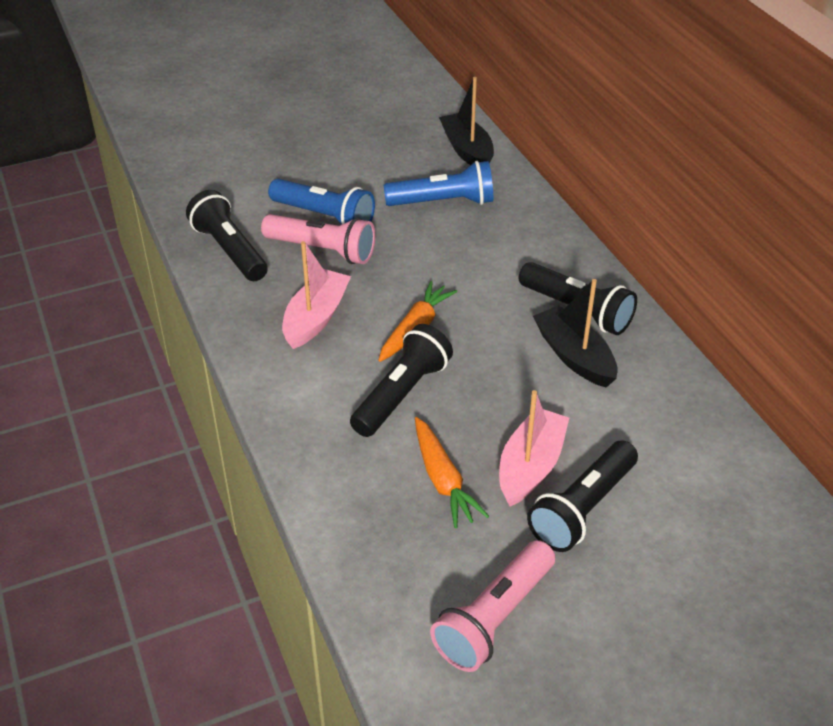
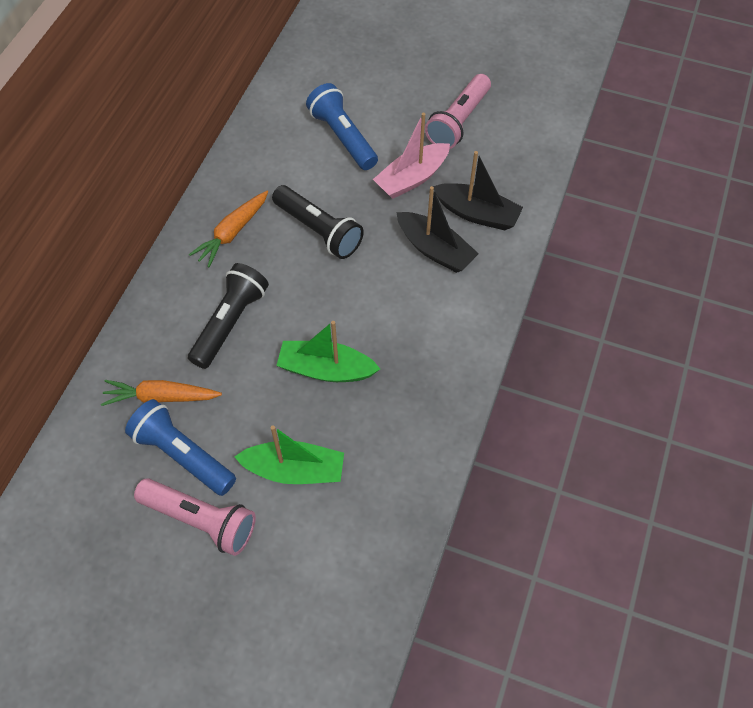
black flashlight: 4 -> 2
green boat: 0 -> 2
pink boat: 2 -> 1

